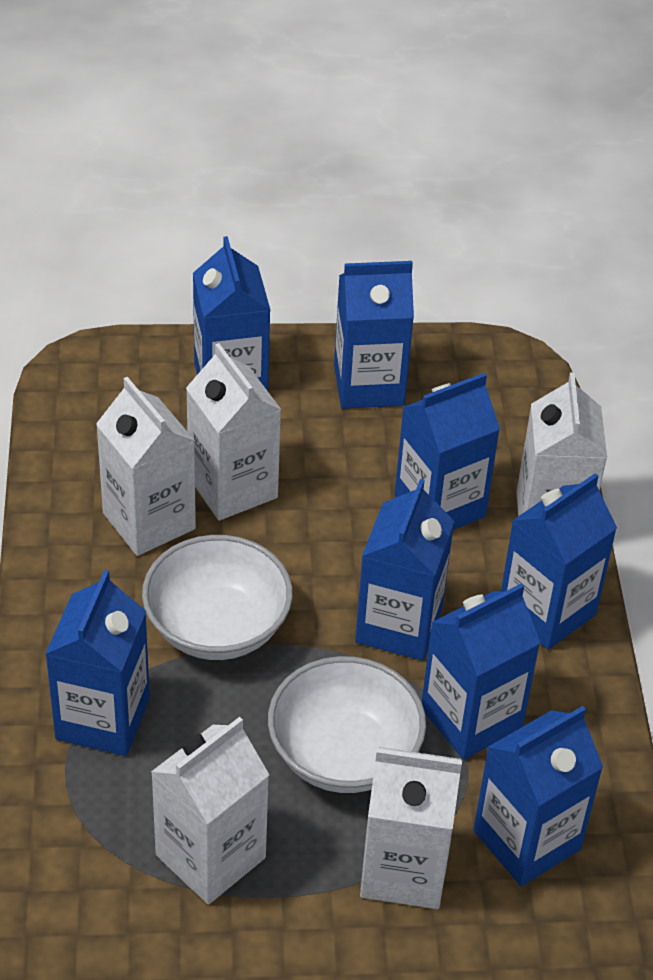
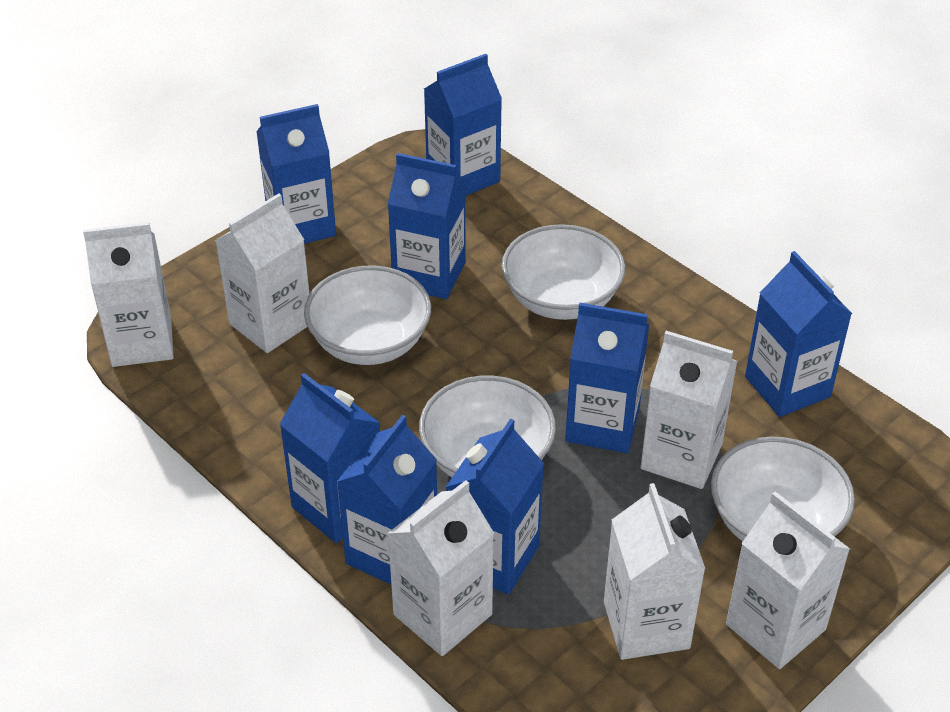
white bowl: 2 -> 4
white carton: 5 -> 6

